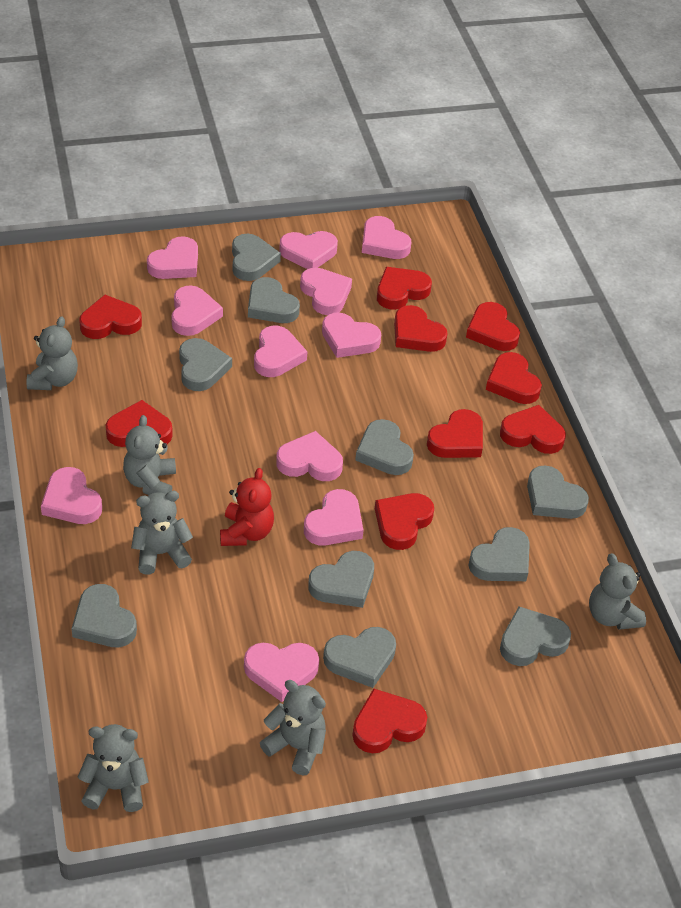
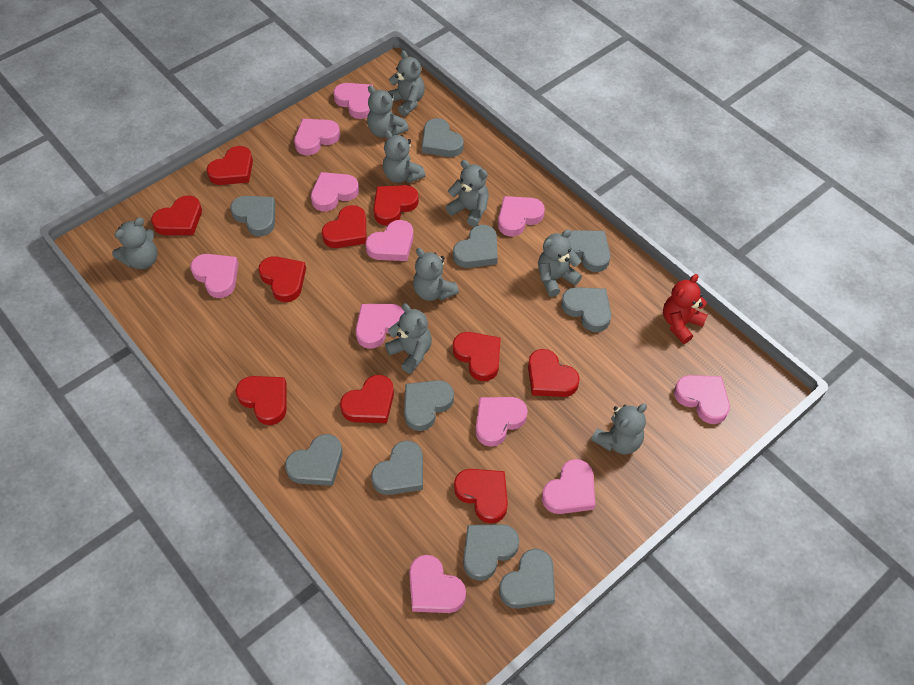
grey teddy bear: 6 -> 9

